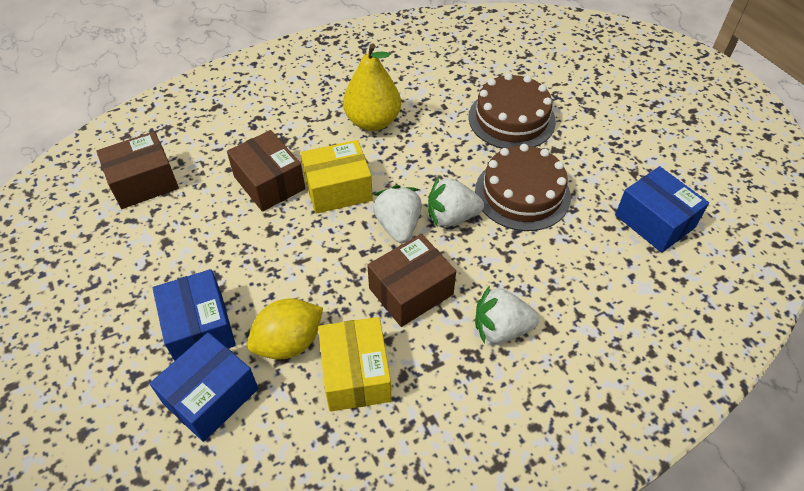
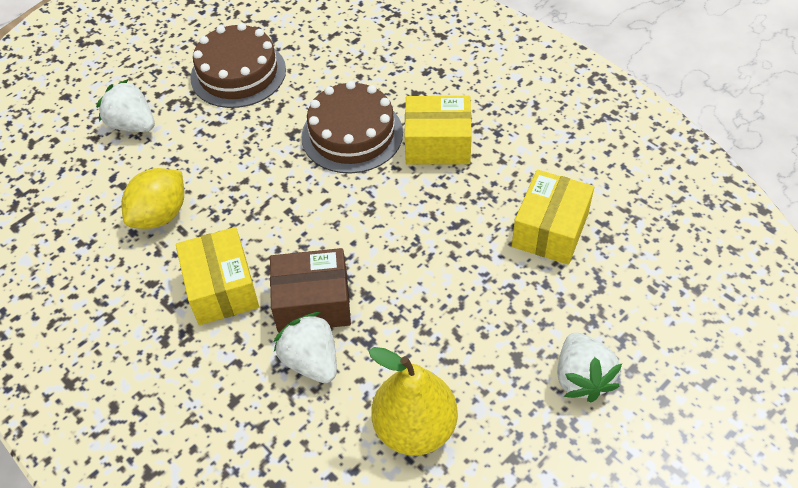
blue box: 3 -> 0
brown box: 3 -> 1
yellow box: 2 -> 3

